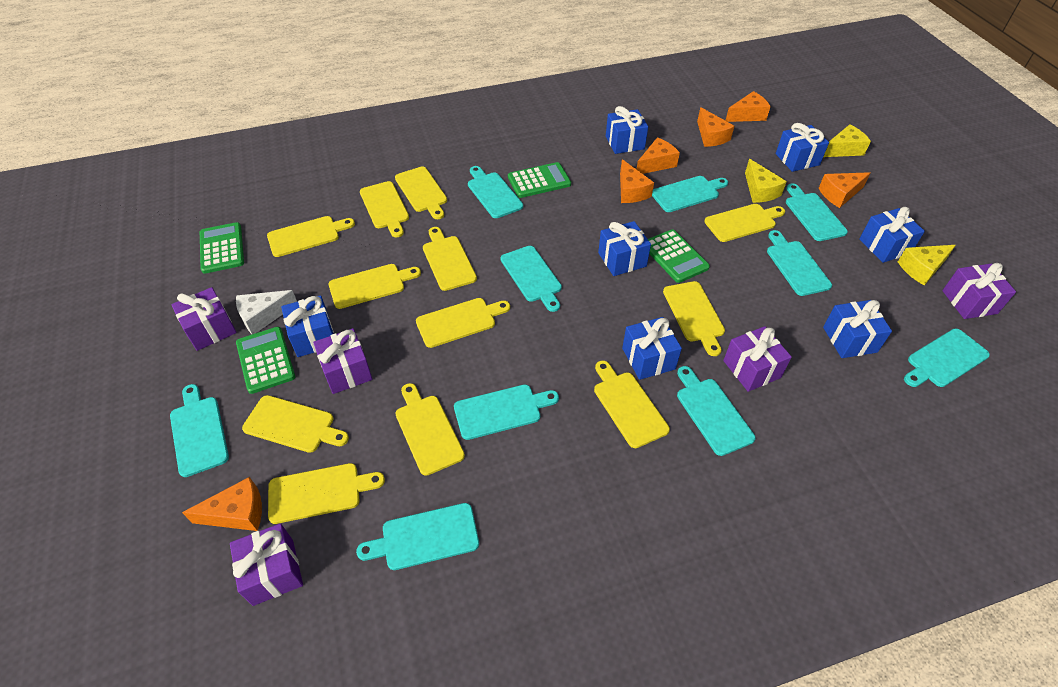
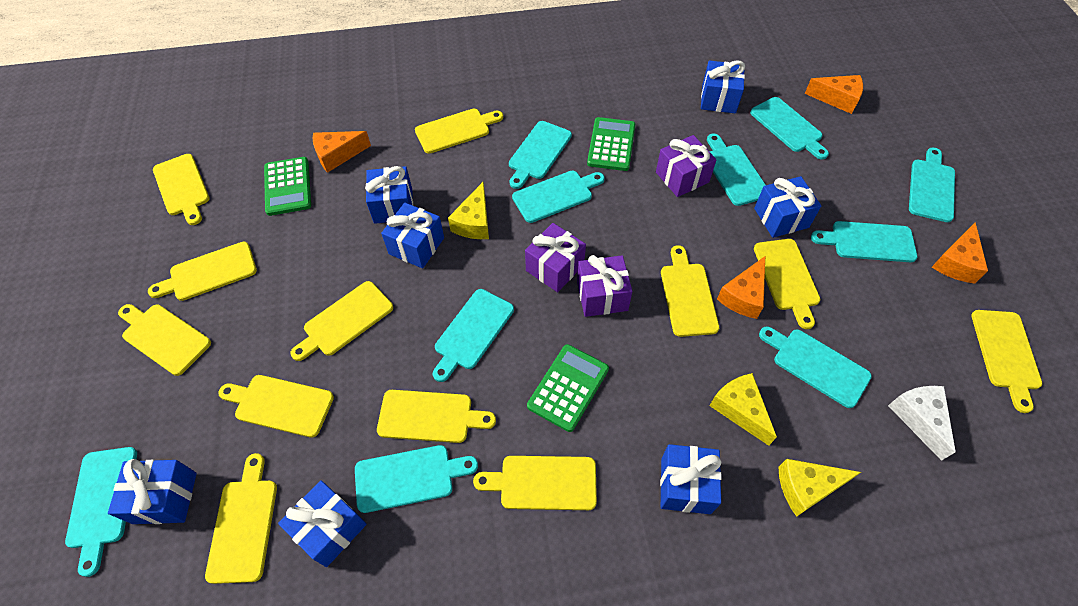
green calculator: 4 -> 3
orange cheese: 6 -> 4
purple gift: 5 -> 3

